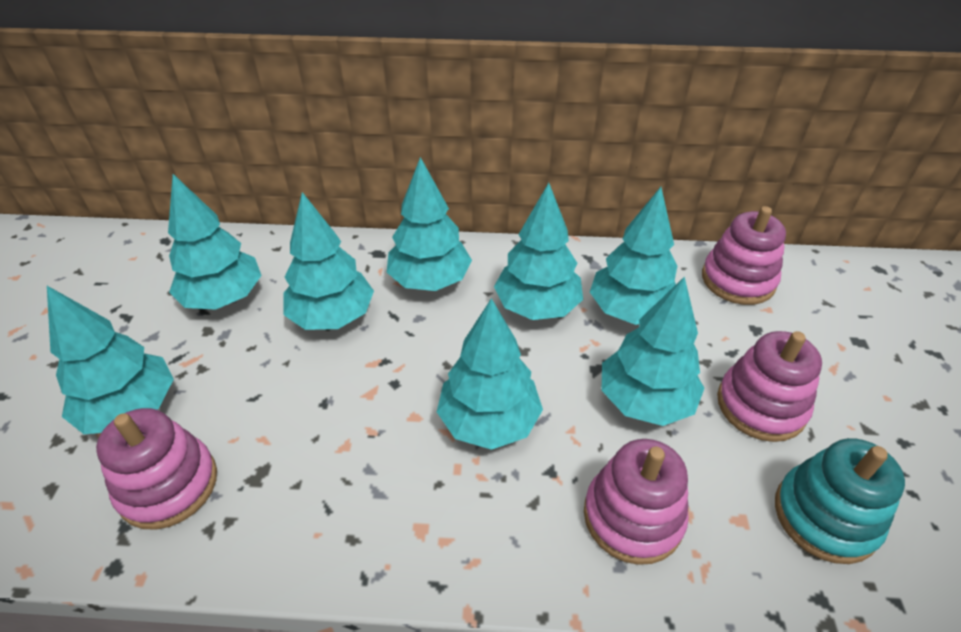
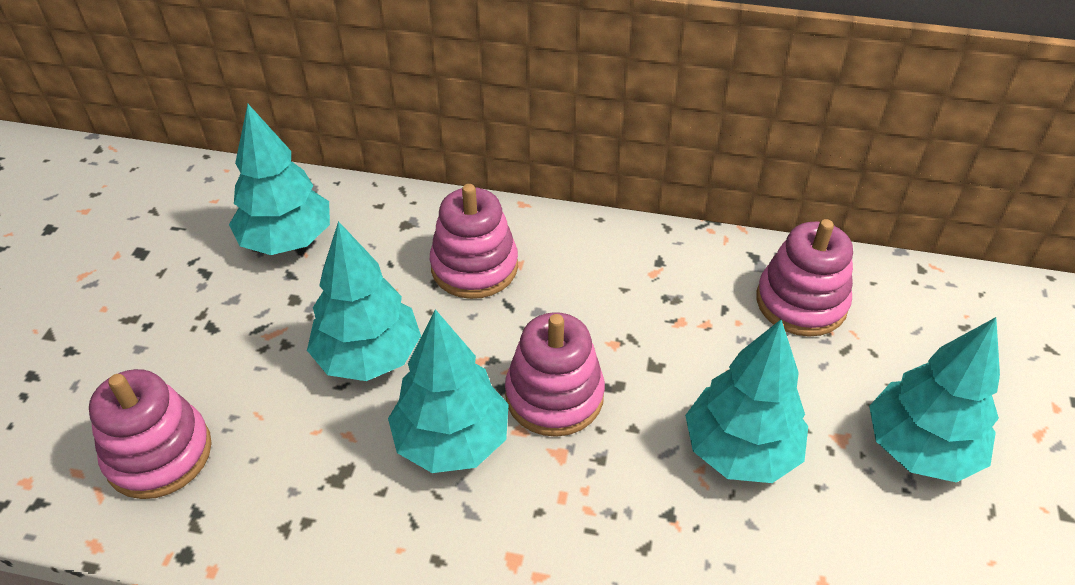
turquoise stacking toy: 1 -> 0
turquoise tree: 8 -> 5

